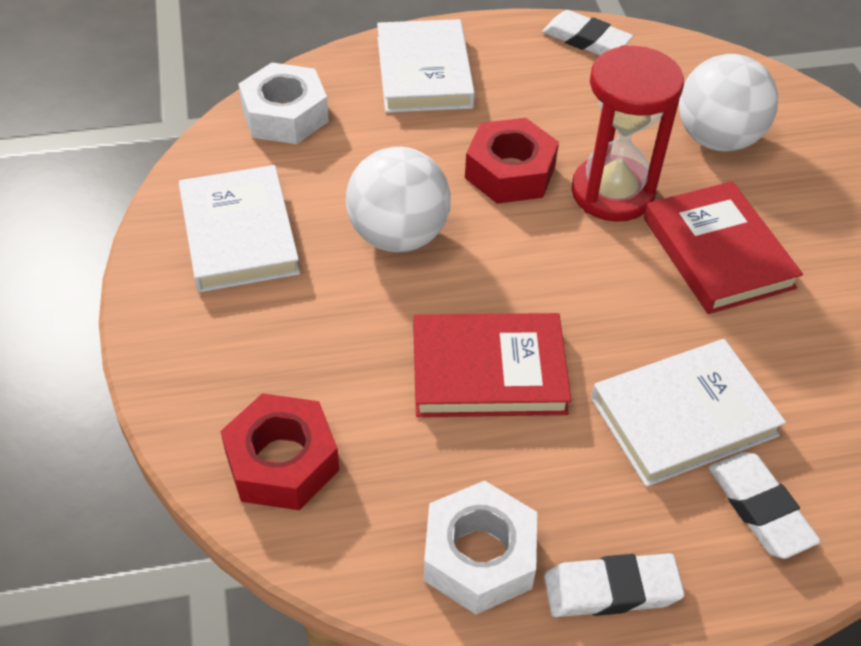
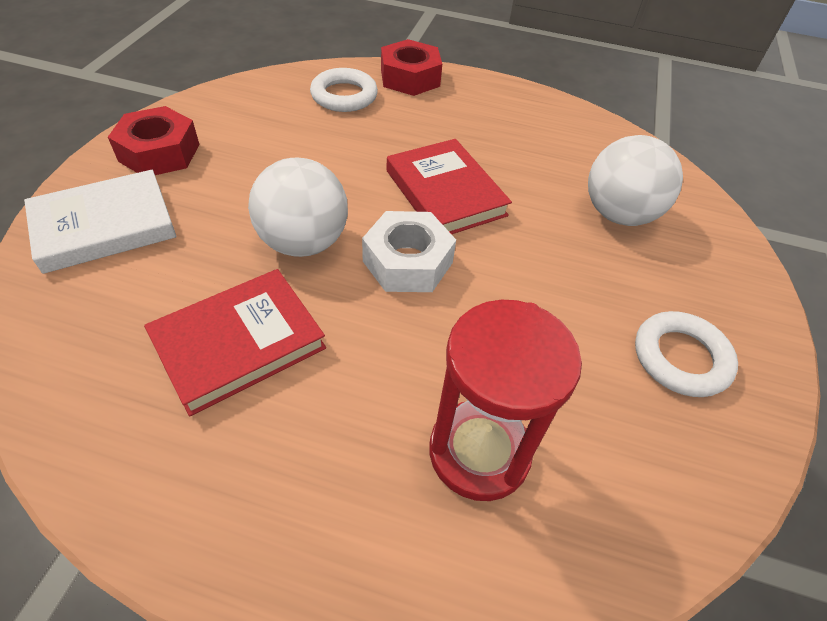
white book: 3 -> 1
white eraser: 3 -> 0
white nut: 2 -> 1
white ring: 0 -> 2

